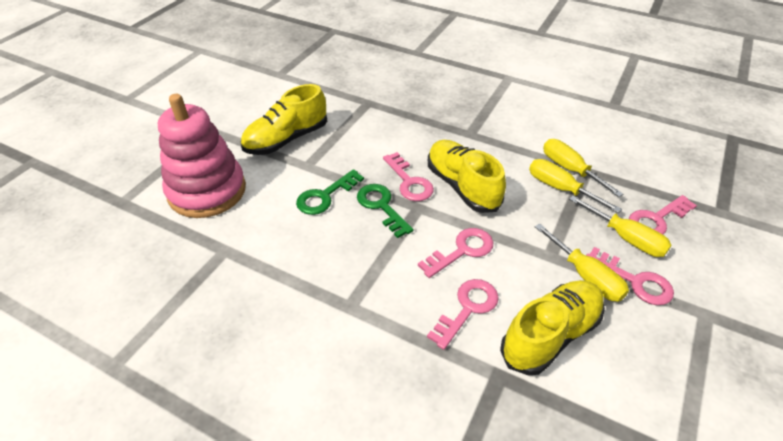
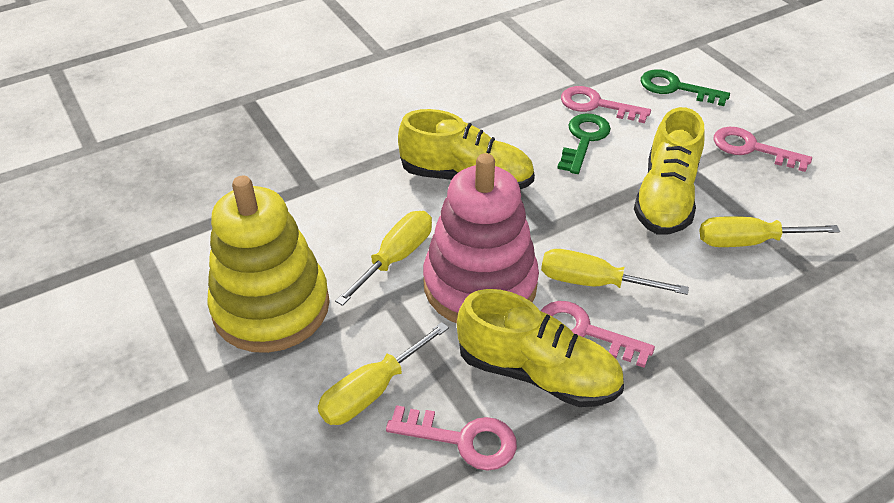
pink key: 5 -> 4
yellow stacking toy: 0 -> 1

